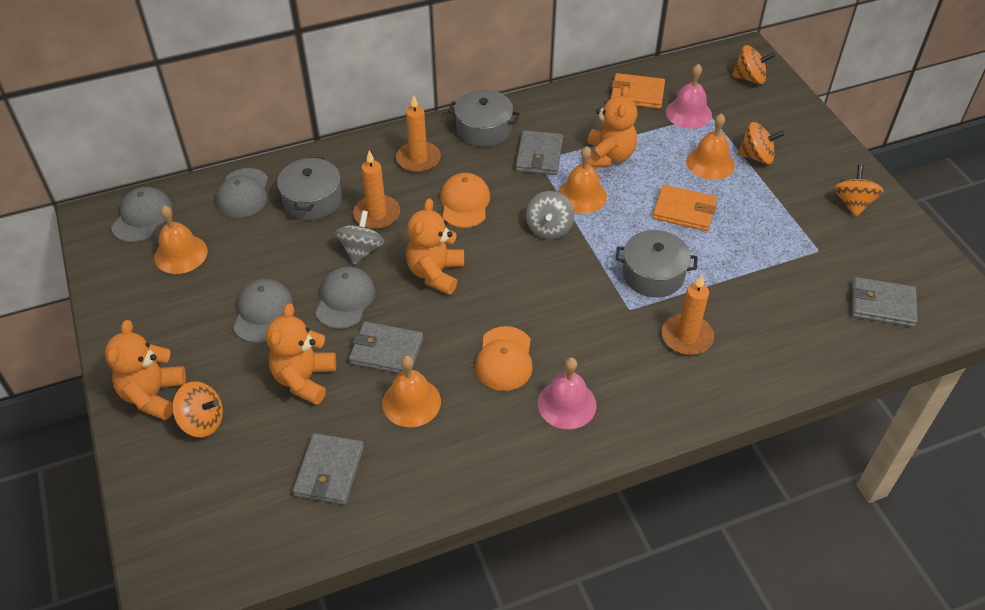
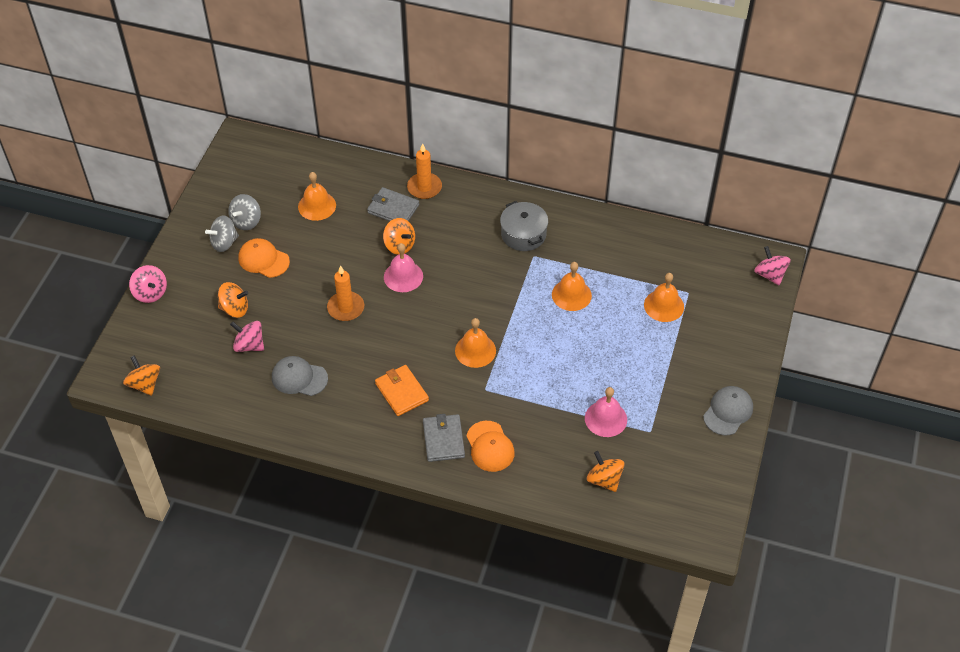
grey cap: 4 -> 2
grey pot: 3 -> 1
grey wallet: 4 -> 2
orange candle: 3 -> 2
orange teddy bear: 4 -> 0
orange wallet: 2 -> 1
pink spinning top: 0 -> 3

